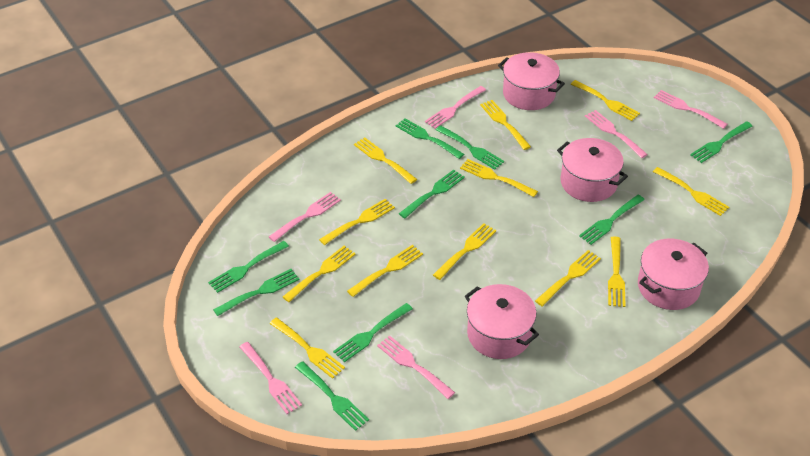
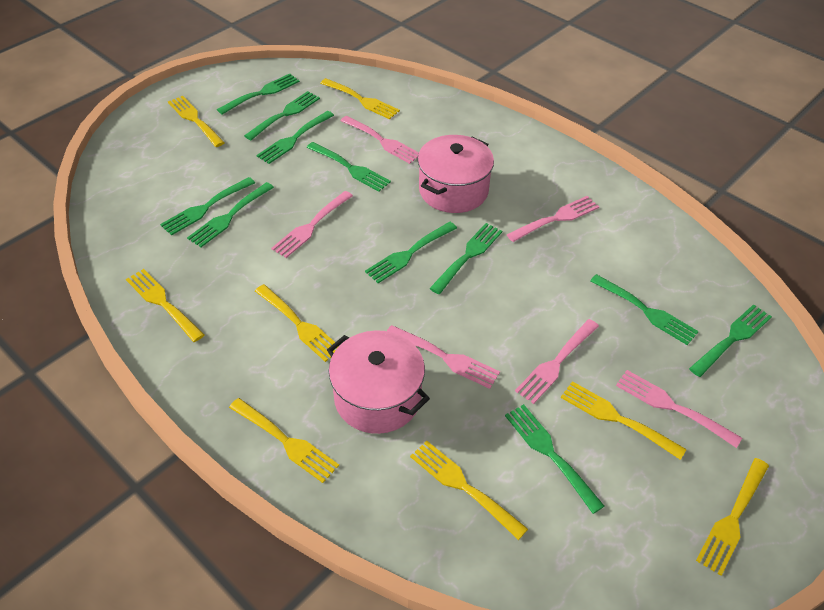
green fork: 9 -> 11
pink pot: 4 -> 2
yellow fork: 12 -> 8

